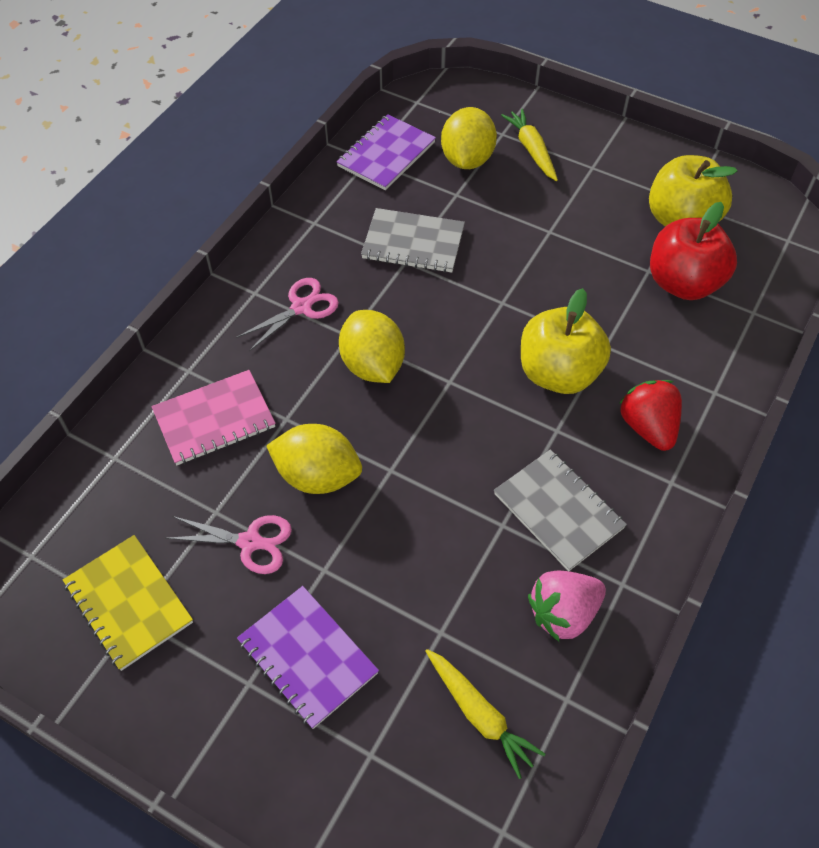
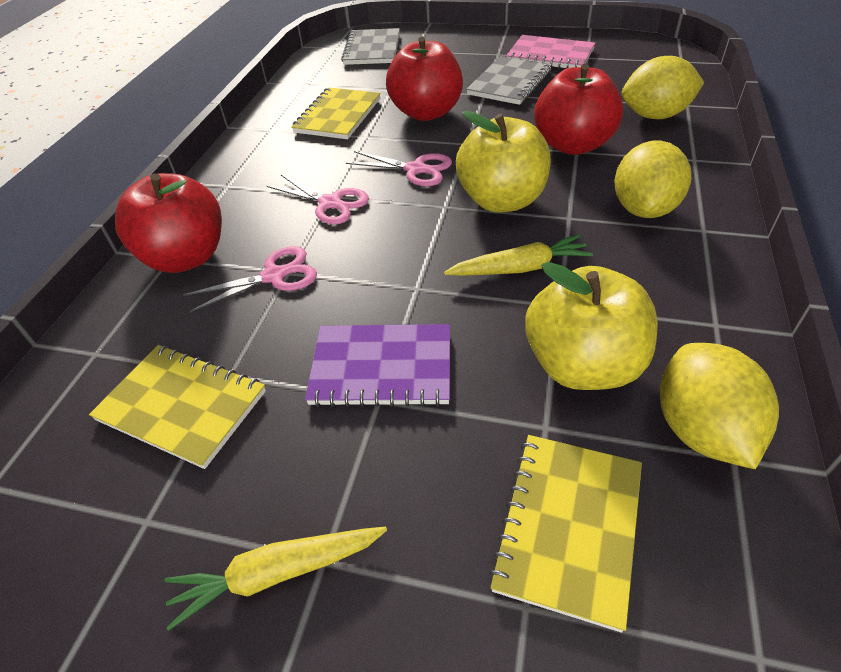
pink scissors: 2 -> 3
pink strawberry: 1 -> 0
purple notebook: 2 -> 1
red apple: 1 -> 3
red strawberry: 1 -> 0
yellow notebook: 1 -> 3

